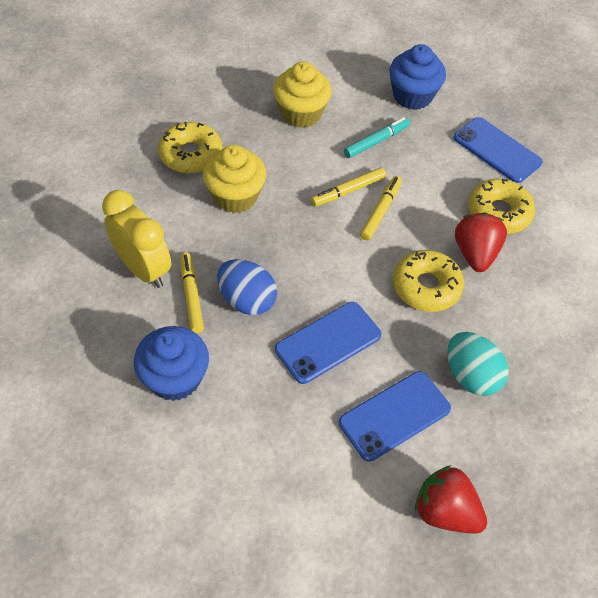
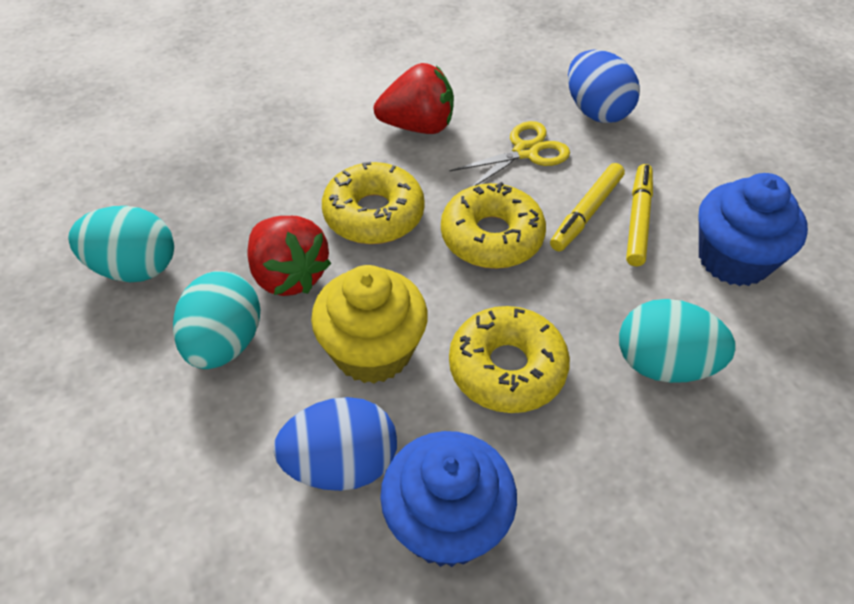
blue egg: 1 -> 2
blue phone: 3 -> 0
turquoise egg: 1 -> 3
turquoise marker: 1 -> 0
yellow clock: 1 -> 0
yellow cupcake: 2 -> 1
yellow marker: 3 -> 2
yellow scissors: 0 -> 1

